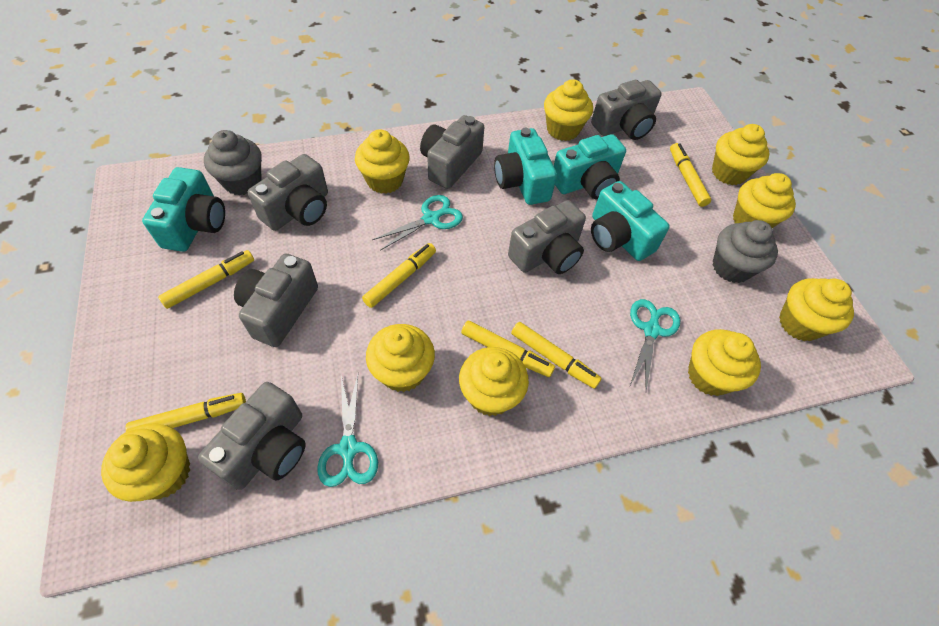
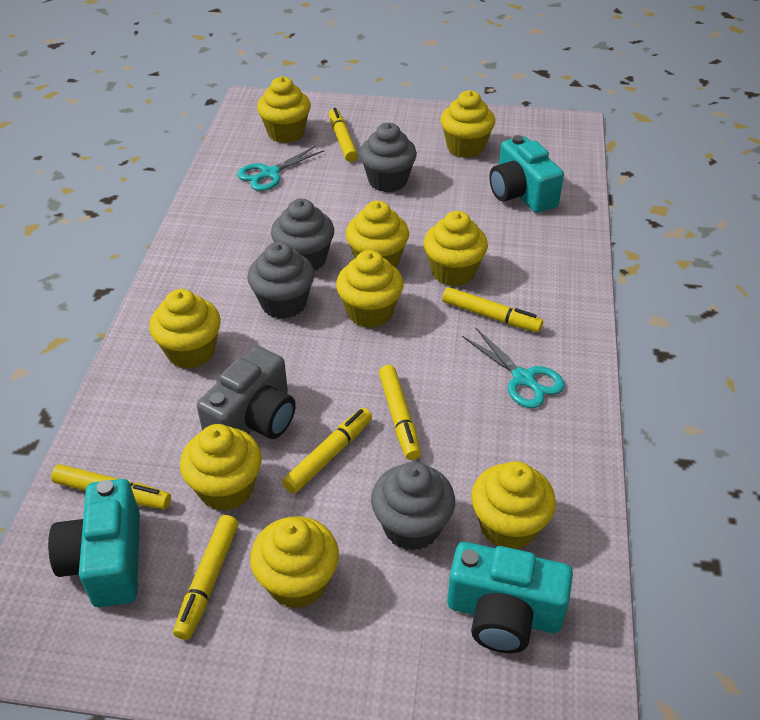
grey camera: 6 -> 1
grey cupcake: 2 -> 4
turquoise camera: 4 -> 3
turquoise scissors: 3 -> 2

